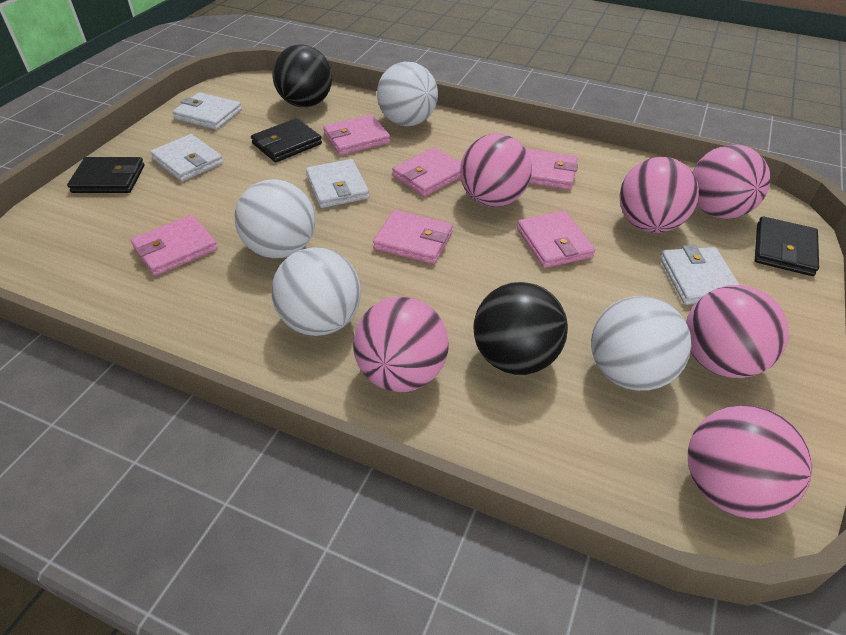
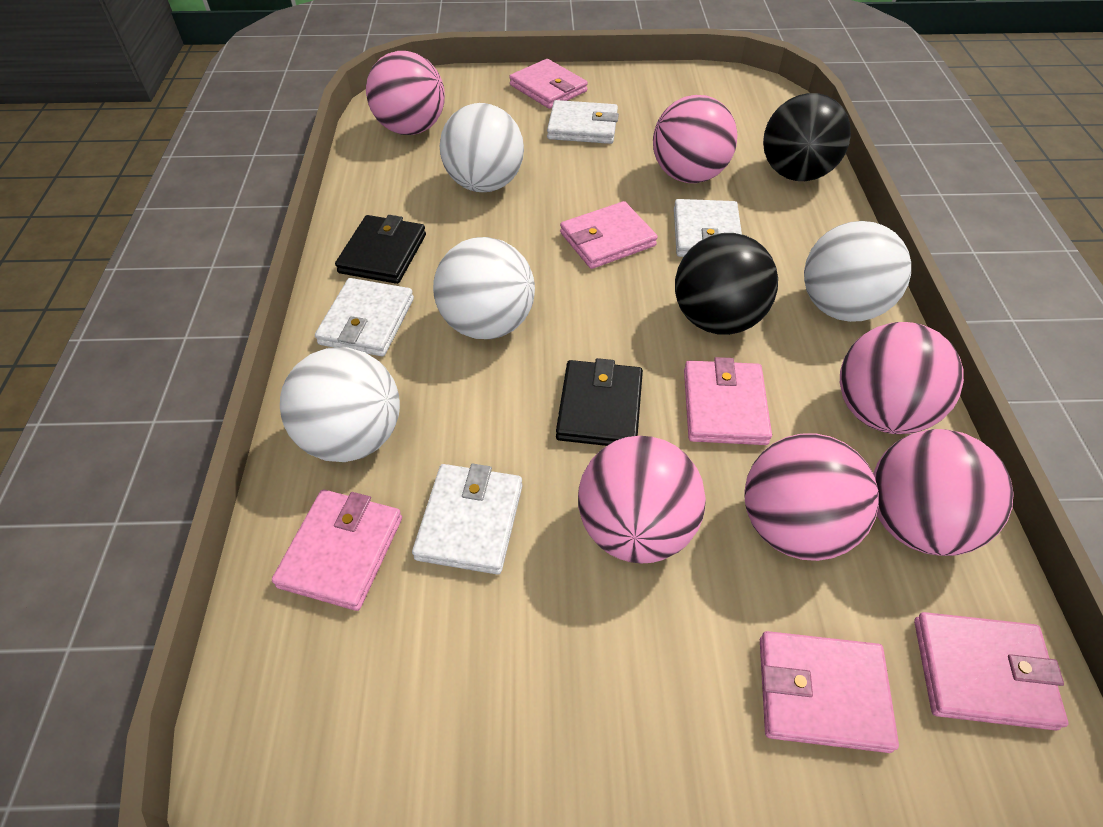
black wallet: 3 -> 2

